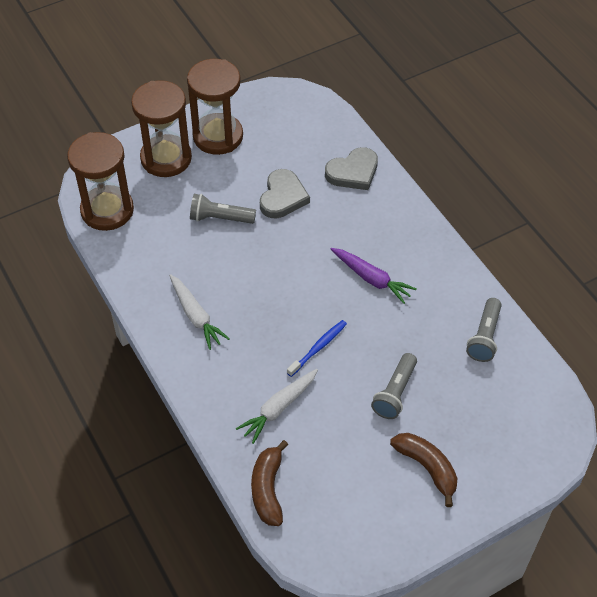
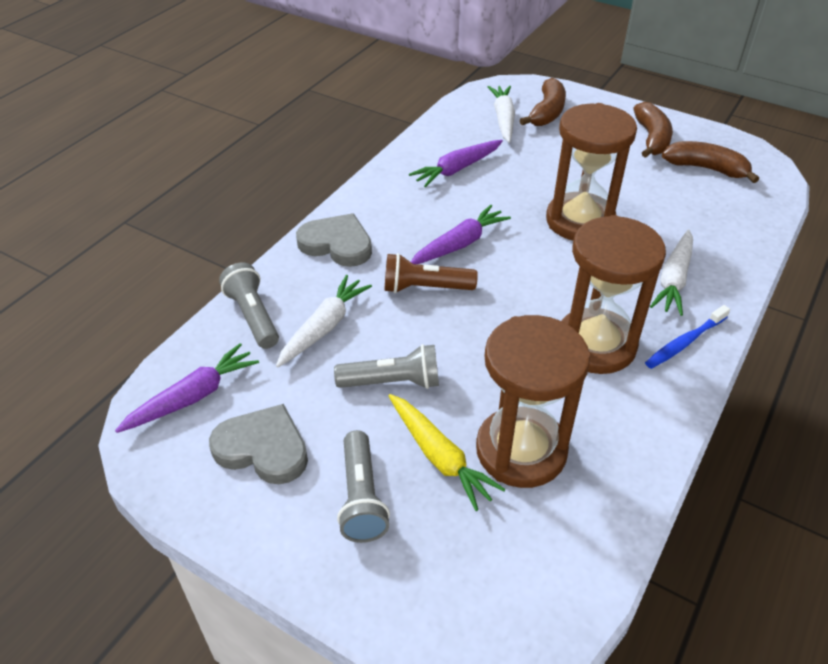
brown banana: 2 -> 3
brown flashlight: 0 -> 1
purple carrot: 1 -> 3
white carrot: 2 -> 3
yellow carrot: 0 -> 1

